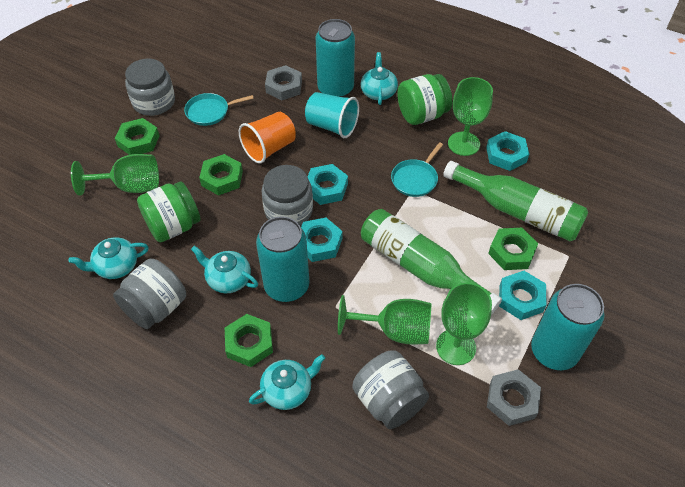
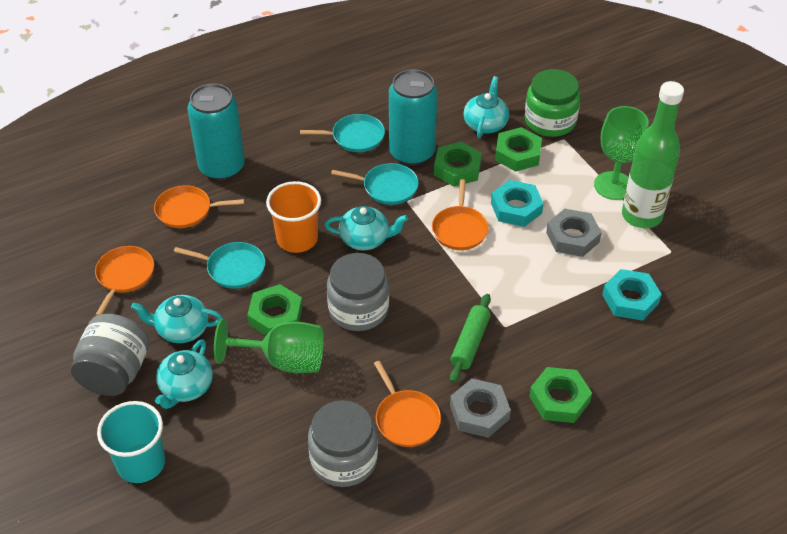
green bottle: 2 -> 1
green goblet: 4 -> 2
green jar: 2 -> 1
green rolling pin: 0 -> 1
grey jar: 4 -> 3
orange pan: 0 -> 4
turquoise can: 3 -> 2
turquoise nut: 4 -> 2
turquoise pan: 2 -> 3

